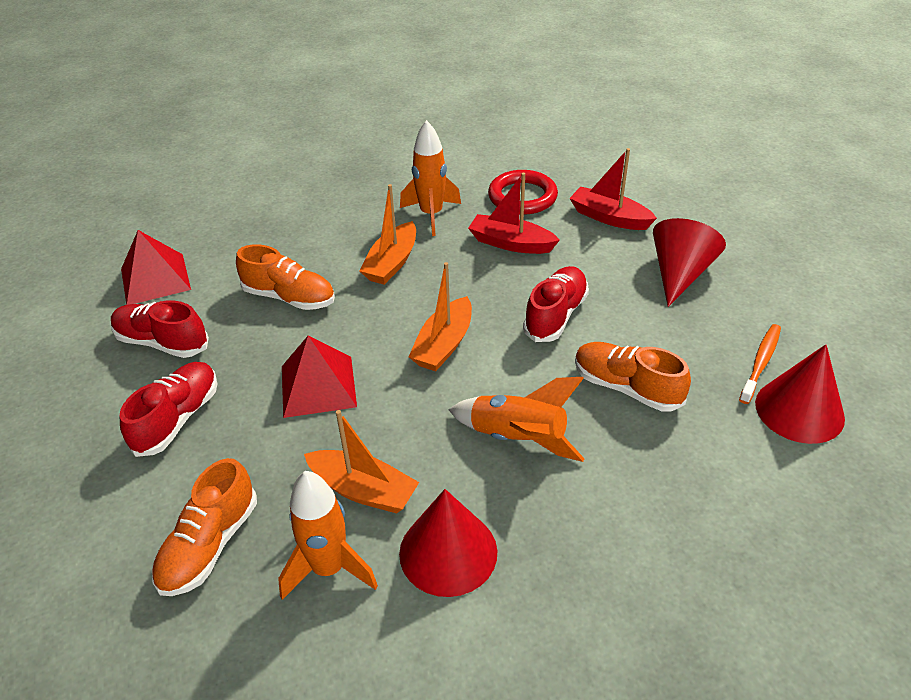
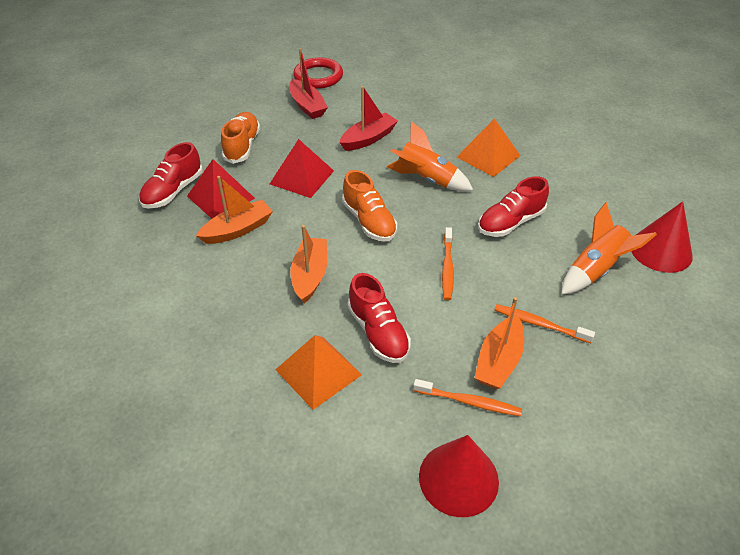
orange pyramid: 0 -> 2
orange rocket: 3 -> 2
orange shoe: 3 -> 2
orange toothbrush: 1 -> 3
red cone: 3 -> 2

